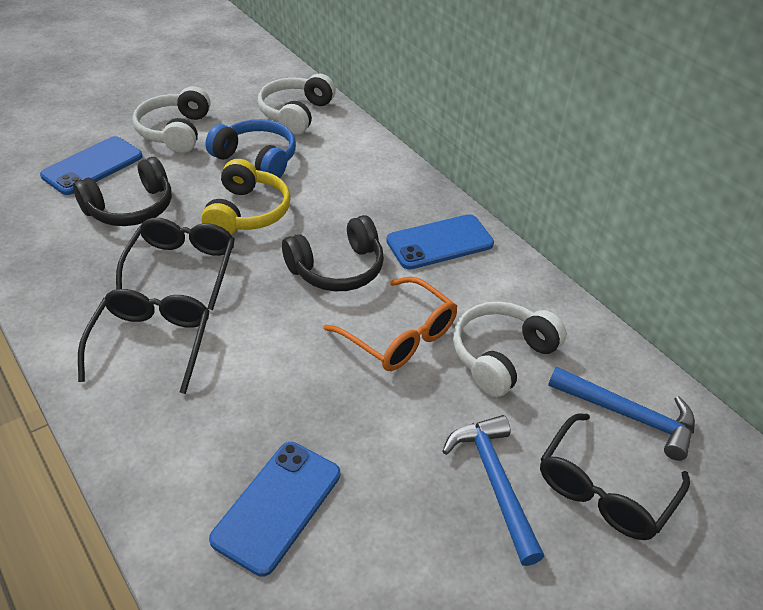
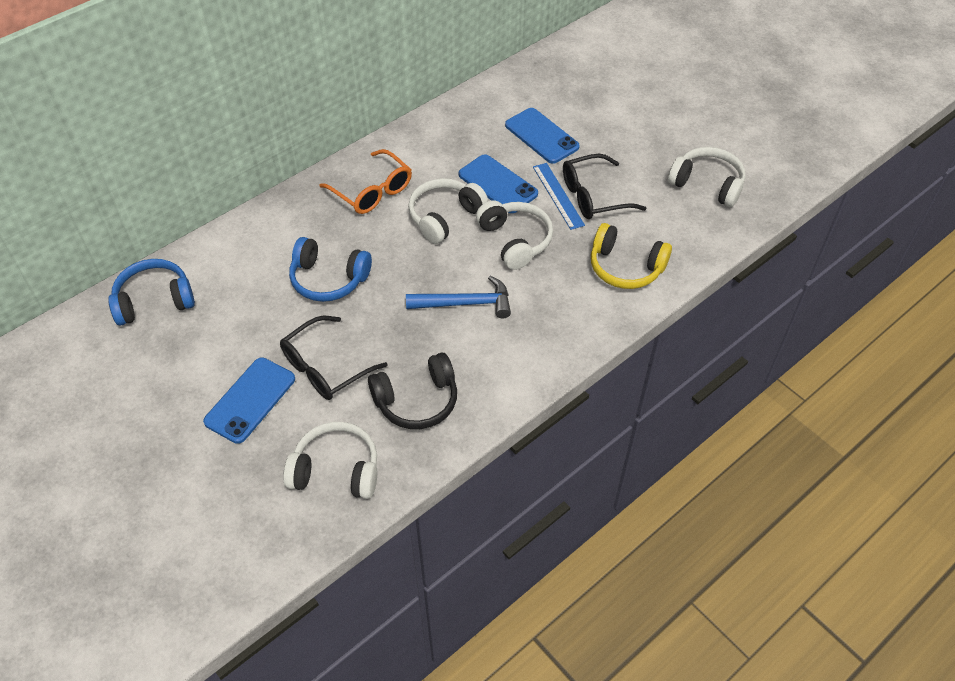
black glasses: 3 -> 2
black headphones: 2 -> 1
blue hammer: 2 -> 1
blue headphones: 1 -> 2
blue ruler: 0 -> 1
white headphones: 3 -> 4

